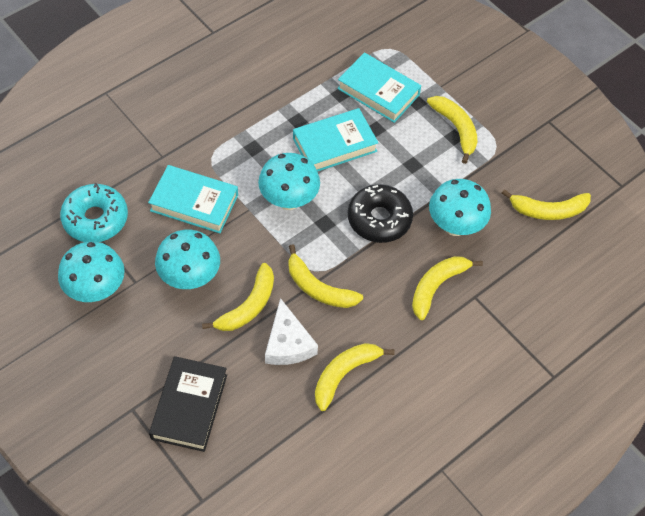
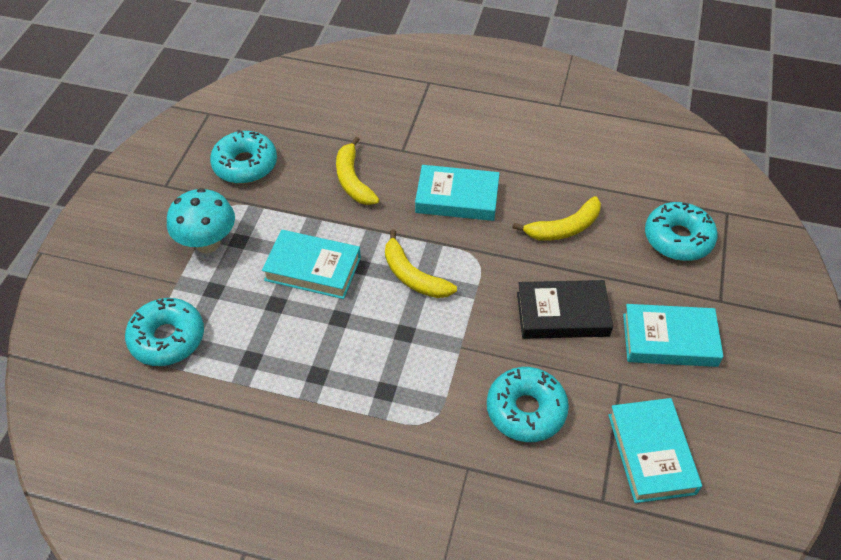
black donut: 1 -> 0
turquoise book: 3 -> 4
turquoise donut: 1 -> 4
turquoise mushroom: 4 -> 1
white cheese: 1 -> 0
yellow banana: 6 -> 3

